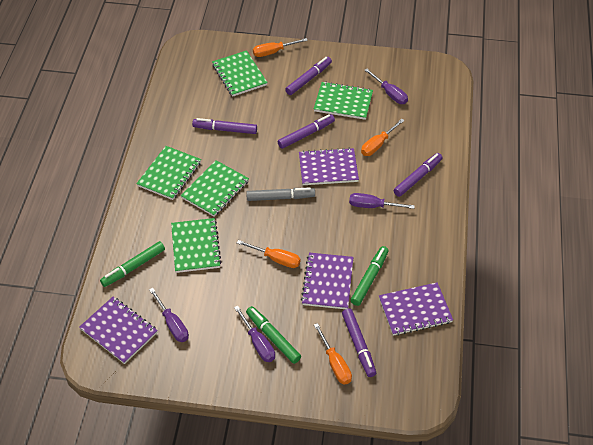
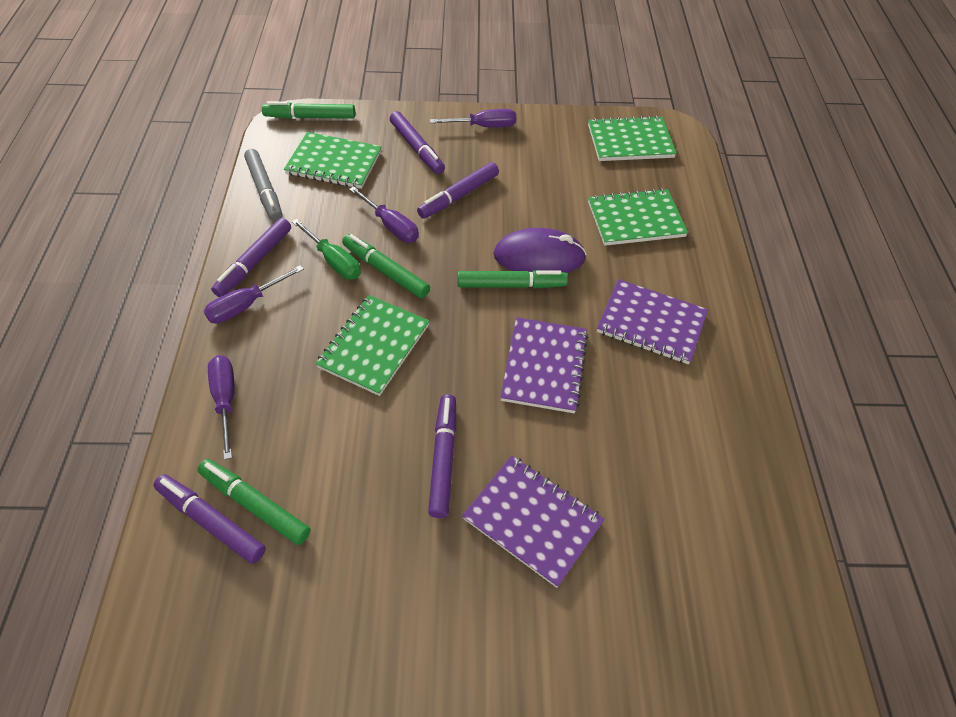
green marker: 3 -> 4
green notebook: 5 -> 4
green screwdriver: 0 -> 1
orange screwdriver: 4 -> 0
purple mouse: 0 -> 1
purple notebook: 4 -> 3

